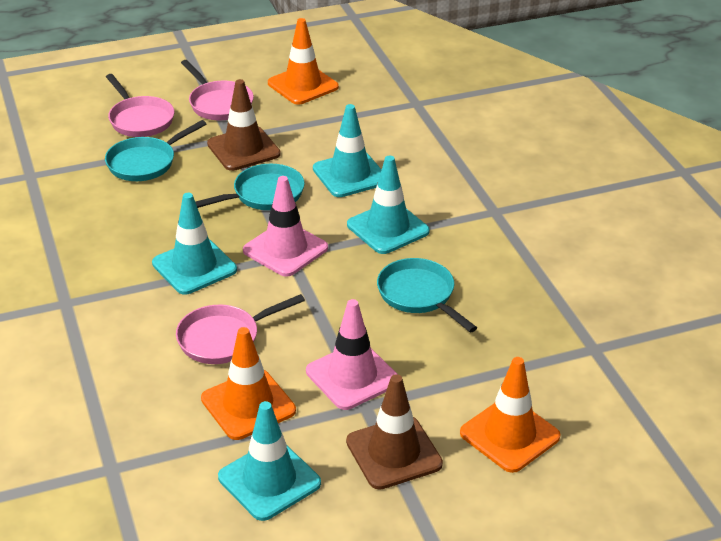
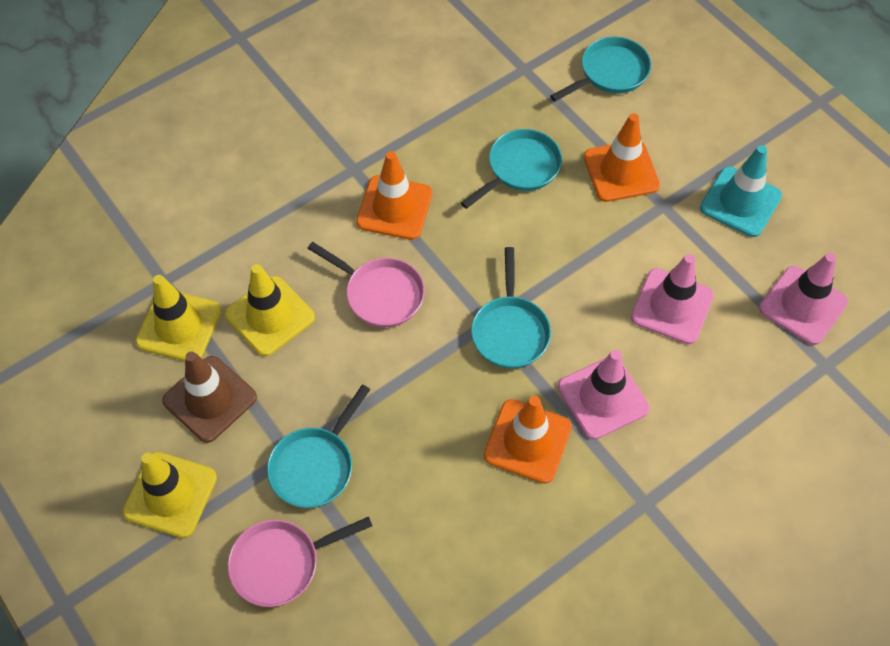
brown traffic cone: 2 -> 1
pink pan: 3 -> 2
pink traffic cone: 2 -> 3
turquoise pan: 3 -> 4
turquoise traffic cone: 4 -> 1
yellow traffic cone: 0 -> 3

